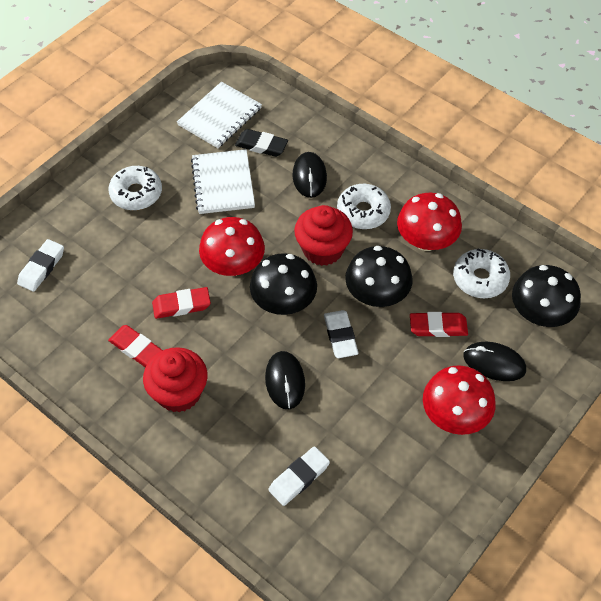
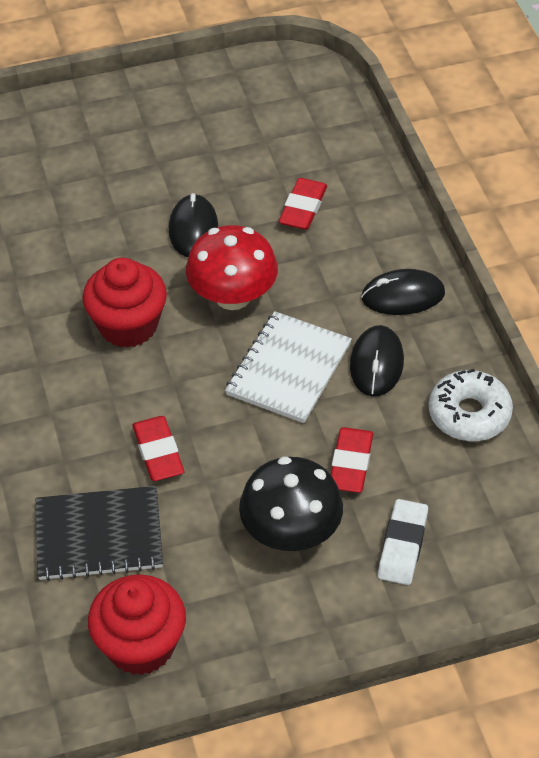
black eraser: 1 -> 0
black mushroom: 3 -> 1
black notebook: 0 -> 1
red mushroom: 3 -> 1
white donut: 3 -> 1
white eraser: 3 -> 1
white notebook: 2 -> 1

